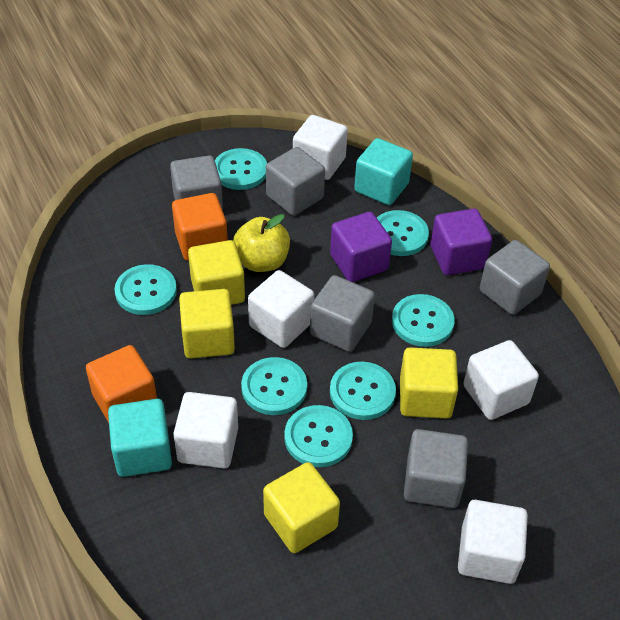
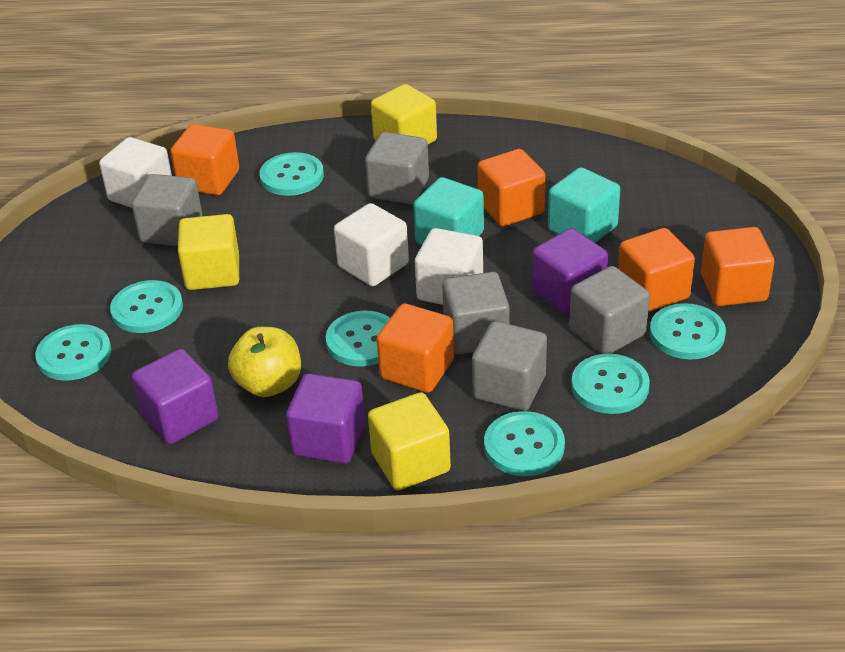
orange cube: 2 -> 5
purple cube: 2 -> 3
white cube: 5 -> 3
yellow cube: 4 -> 3

